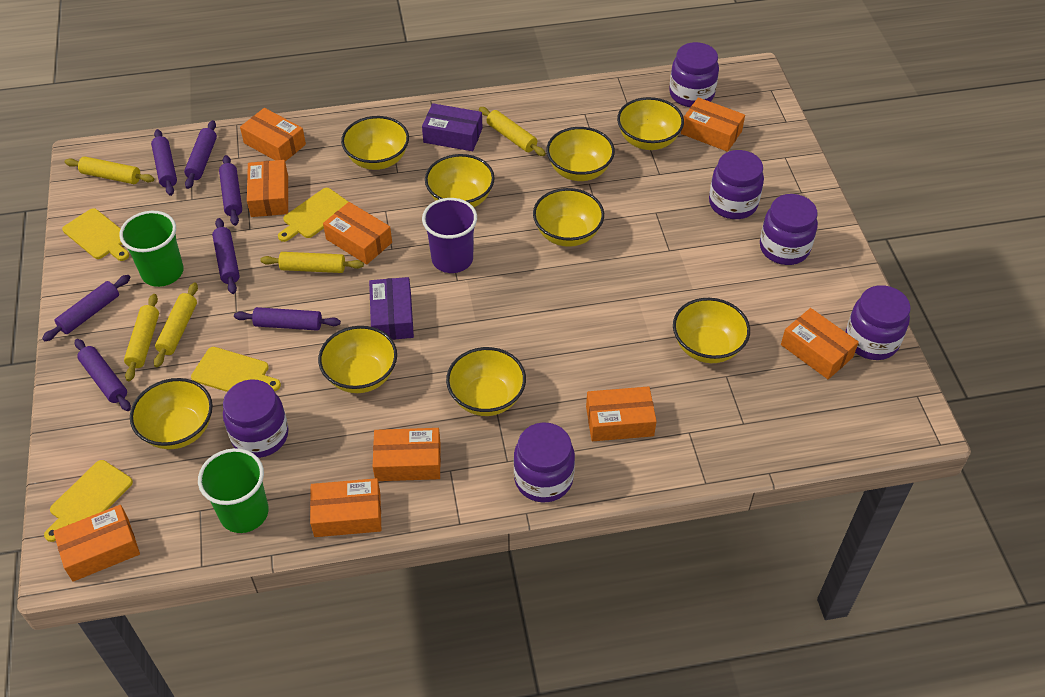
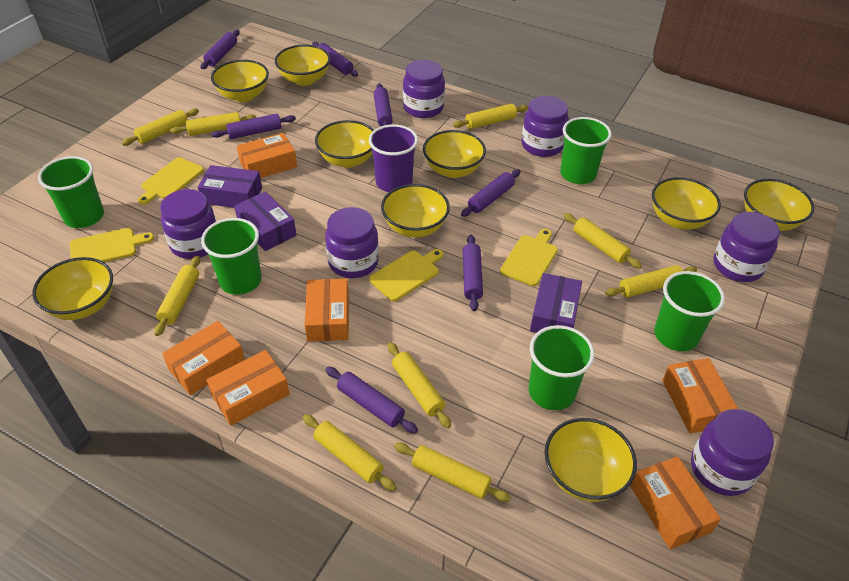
green cup: 2 -> 5
orange box: 9 -> 6
purple box: 2 -> 3
yellow rolling pin: 5 -> 9

